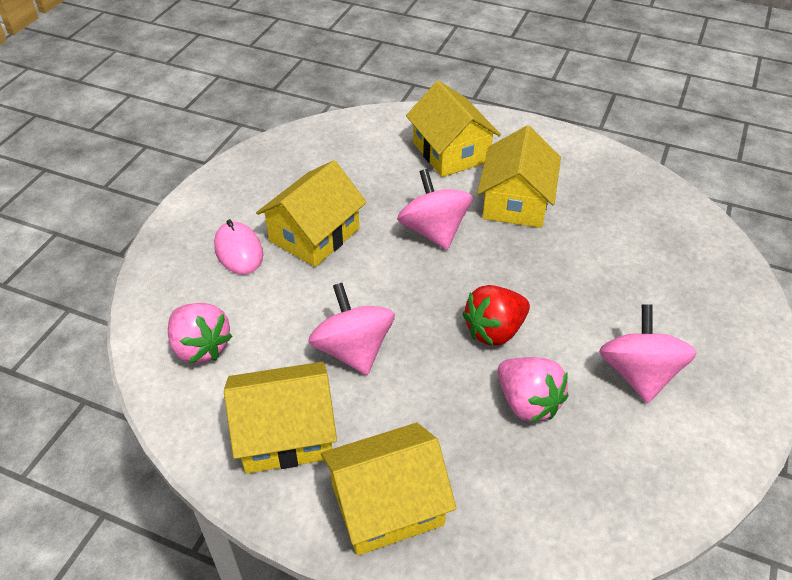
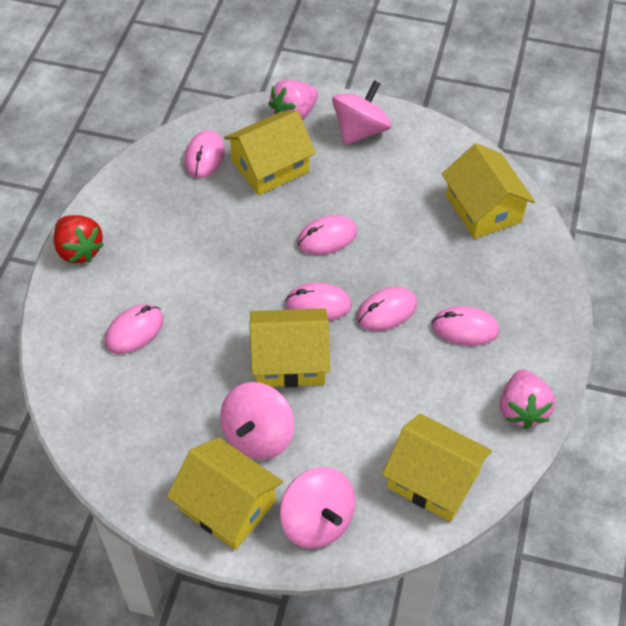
pink mouse: 1 -> 6

